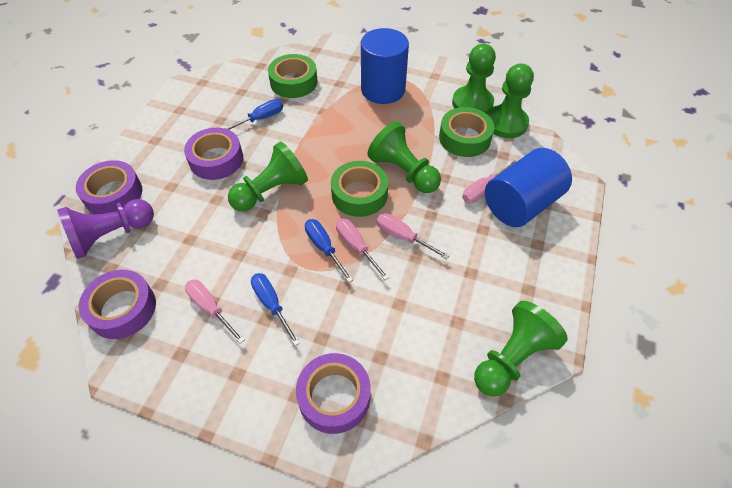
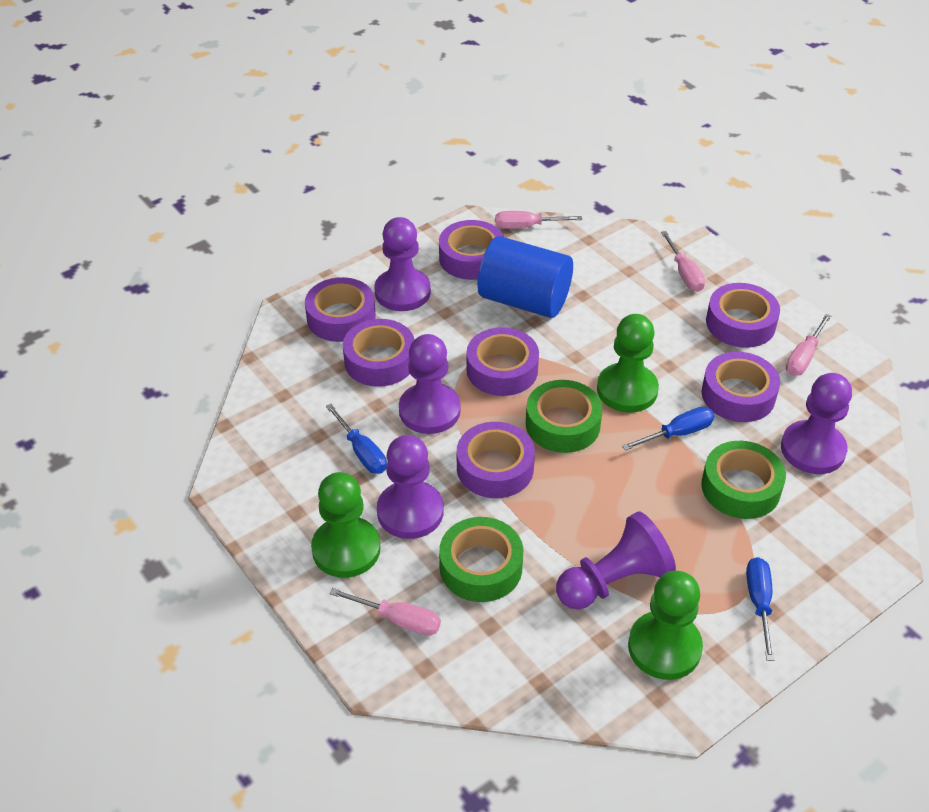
blue cylinder: 2 -> 1
green pawn: 5 -> 3
purple pawn: 1 -> 5
purple tape: 4 -> 7

